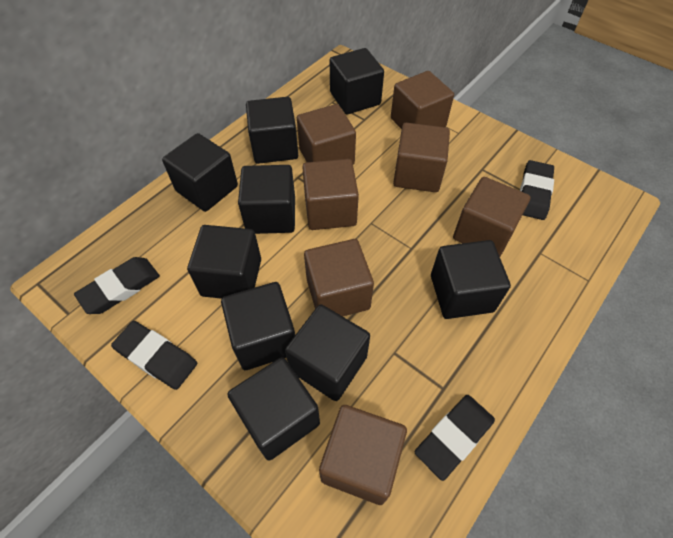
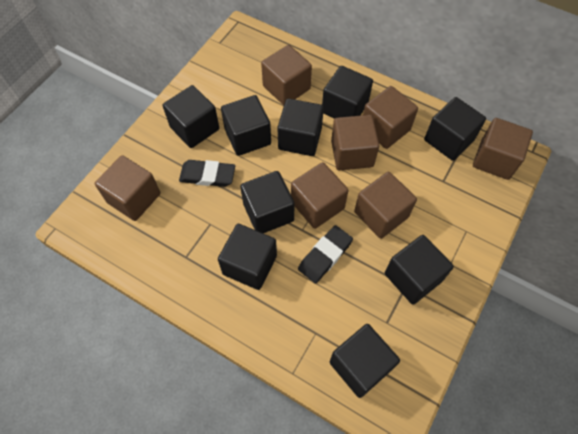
black eraser: 4 -> 2

